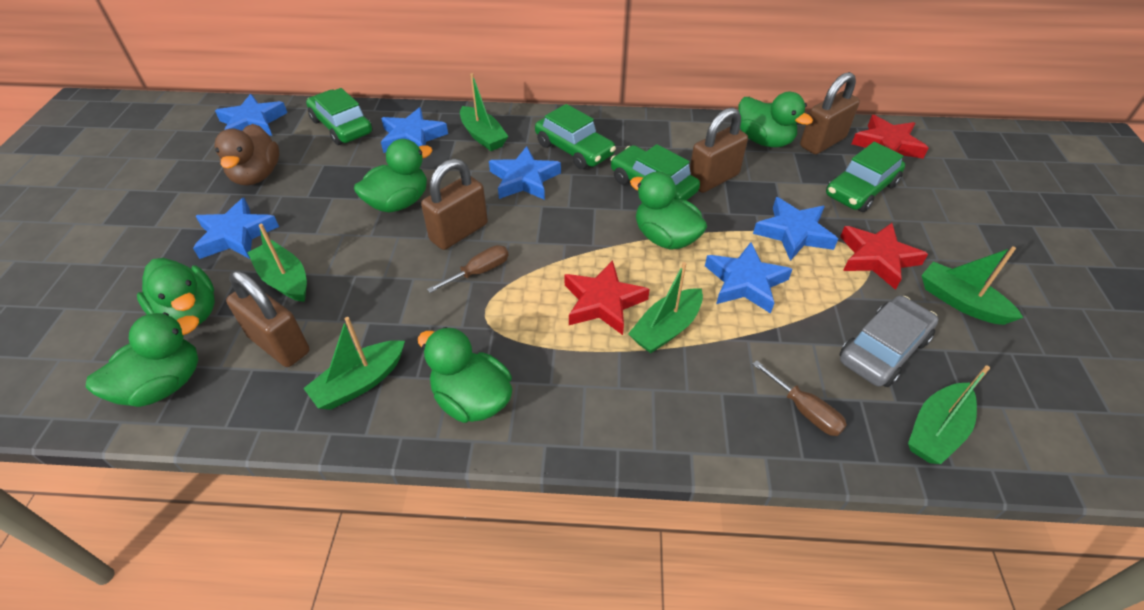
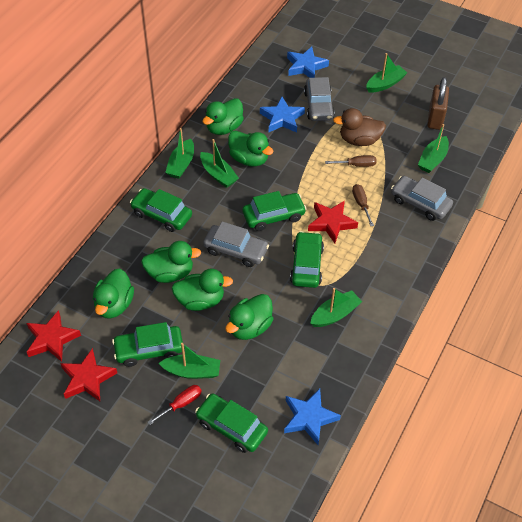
blue star: 6 -> 3
brown padlock: 4 -> 1
green car: 4 -> 5
grey car: 1 -> 3
red screwdriver: 0 -> 1

